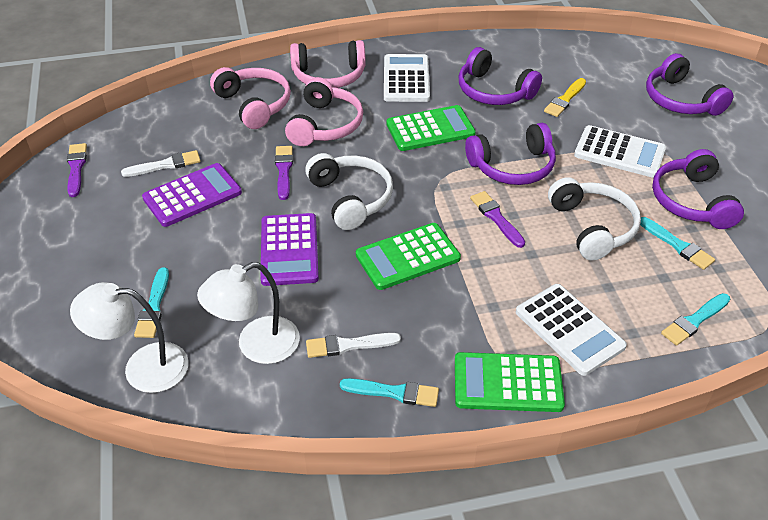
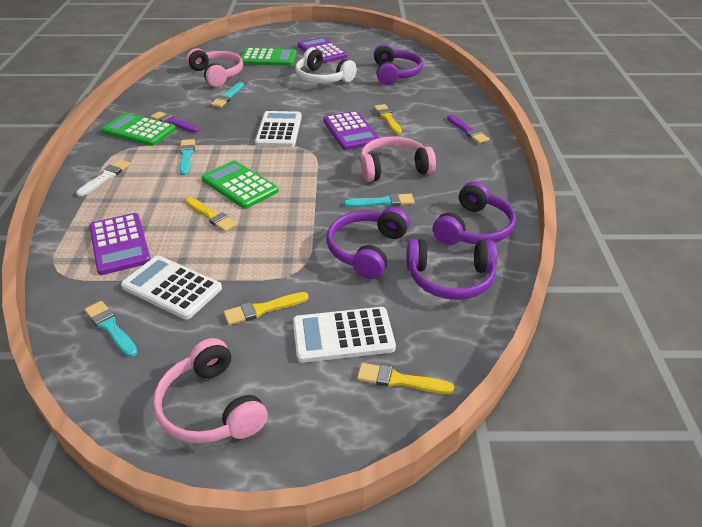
purple brush: 3 -> 2
purple calculator: 2 -> 3
white brush: 2 -> 1
white headphones: 2 -> 1
white lamp: 2 -> 0
yellow brush: 1 -> 4

